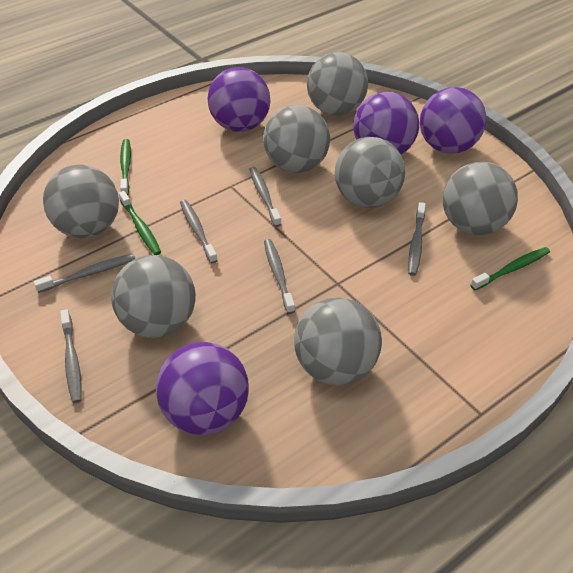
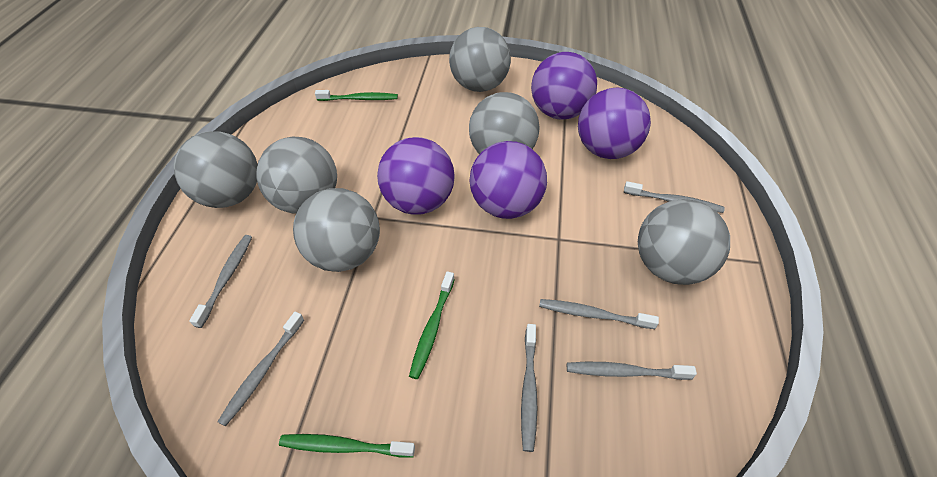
grey ball: 7 -> 6

